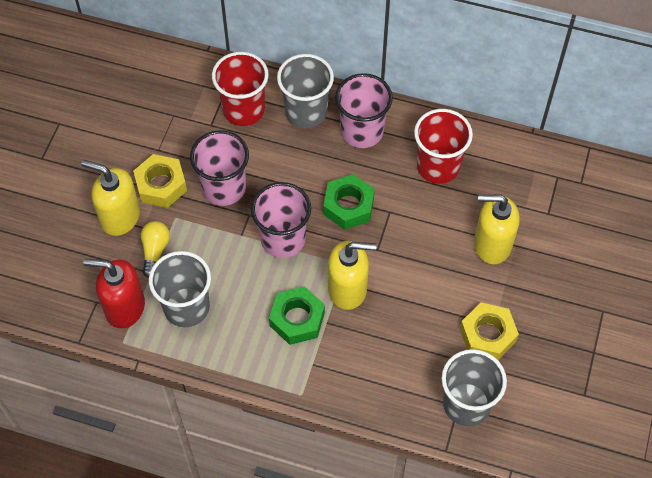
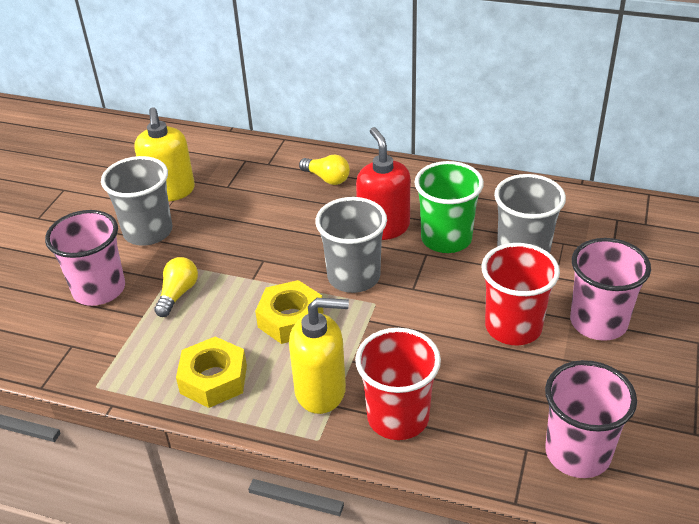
green cup: 0 -> 1
green nut: 2 -> 0
yellow light bulb: 1 -> 2
yellow soap dispenser: 3 -> 2

